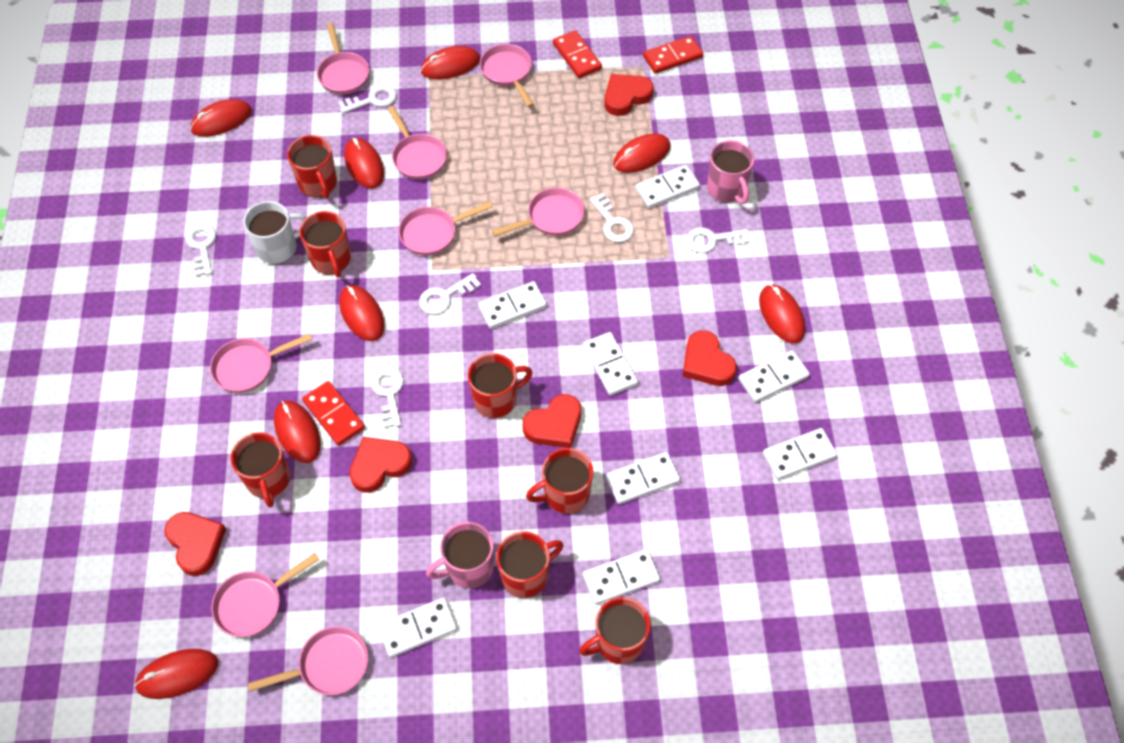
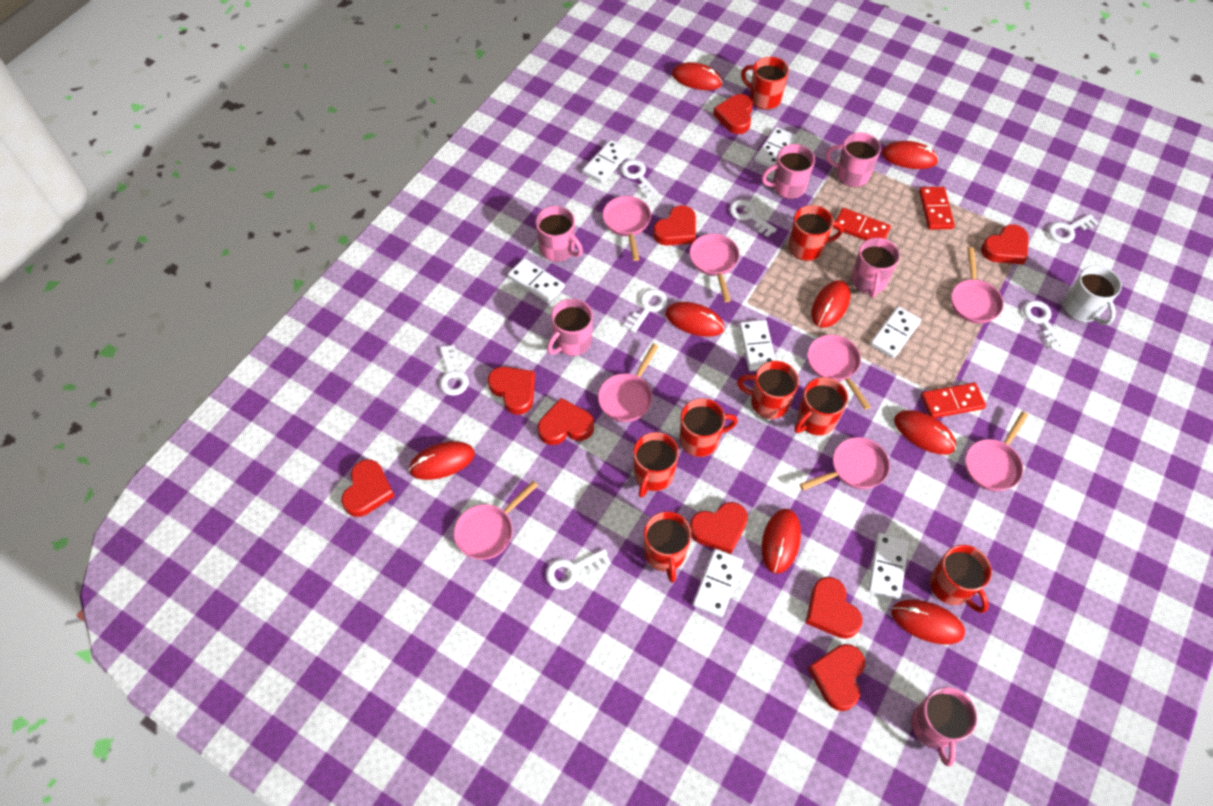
pink mug: 2 -> 6
red heart: 5 -> 9
red mug: 7 -> 8
white domino: 8 -> 7
white key: 6 -> 7

